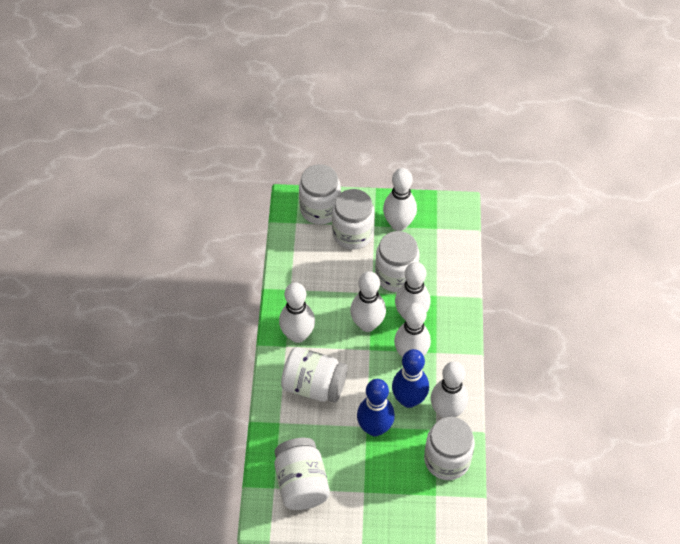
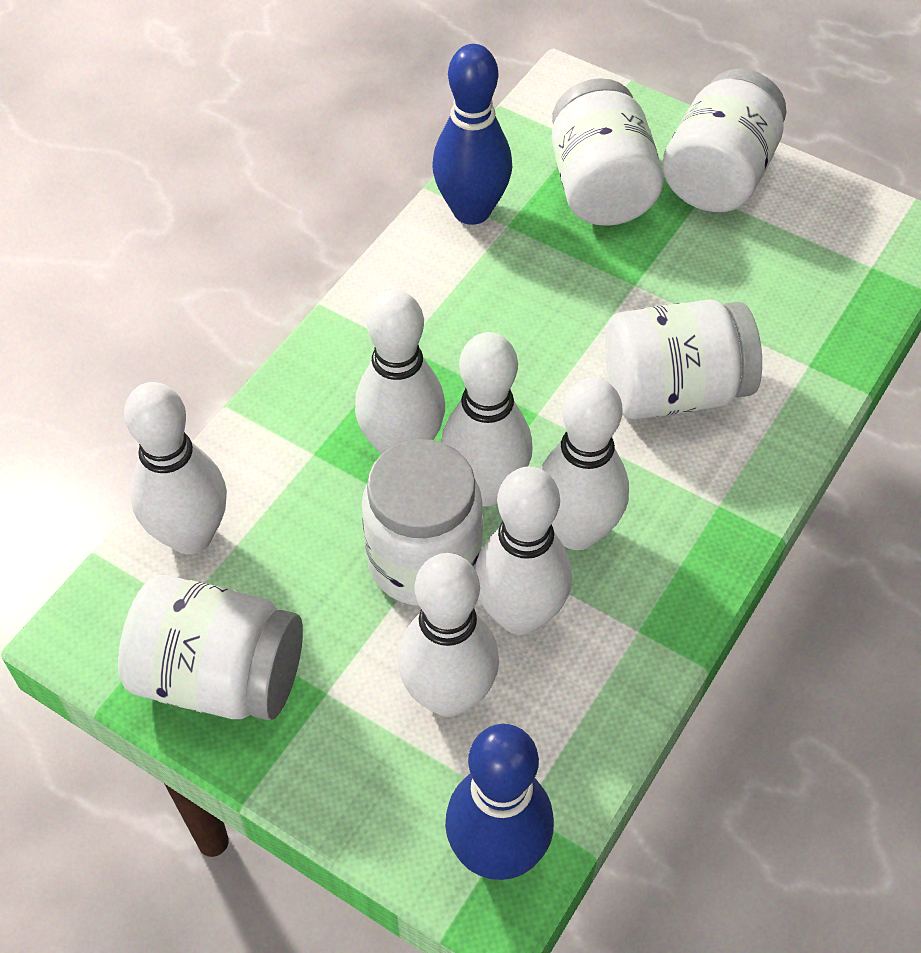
white jar: 6 -> 5

